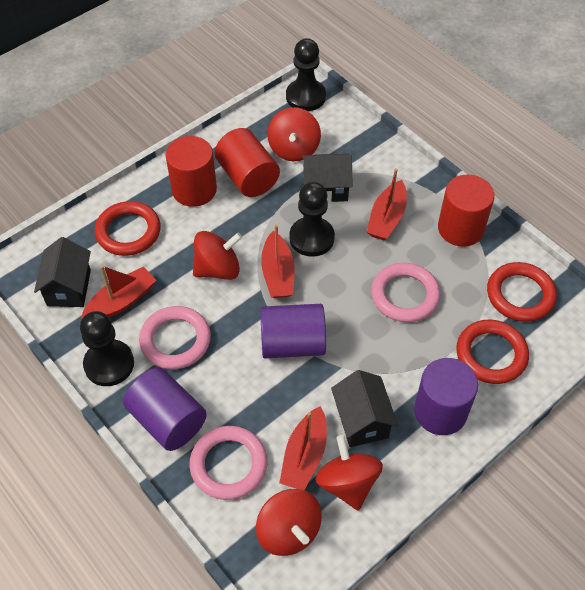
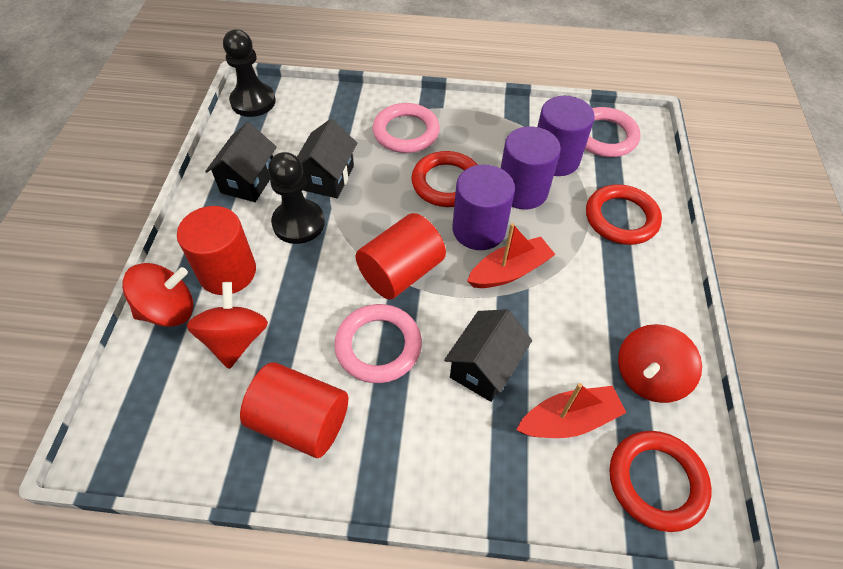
black pawn: 3 -> 2
red boat: 4 -> 2
red spinning top: 4 -> 3

